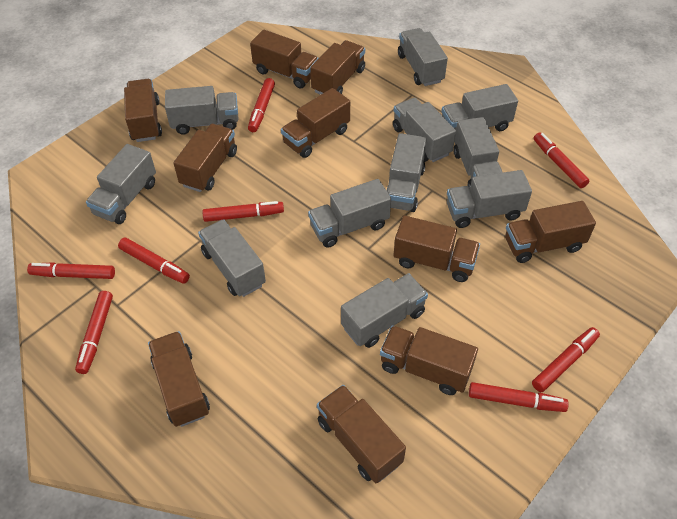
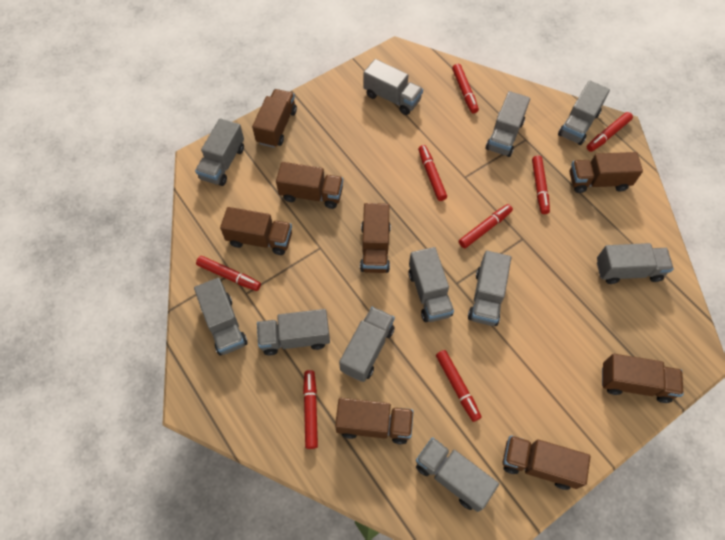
brown truck: 10 -> 8

